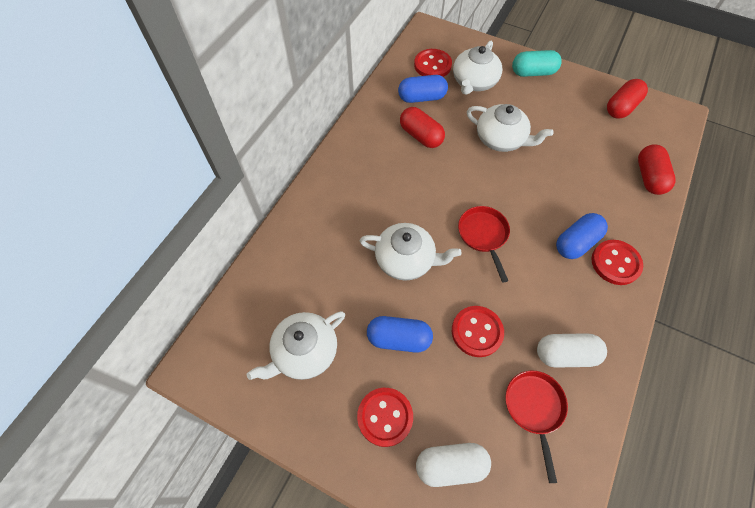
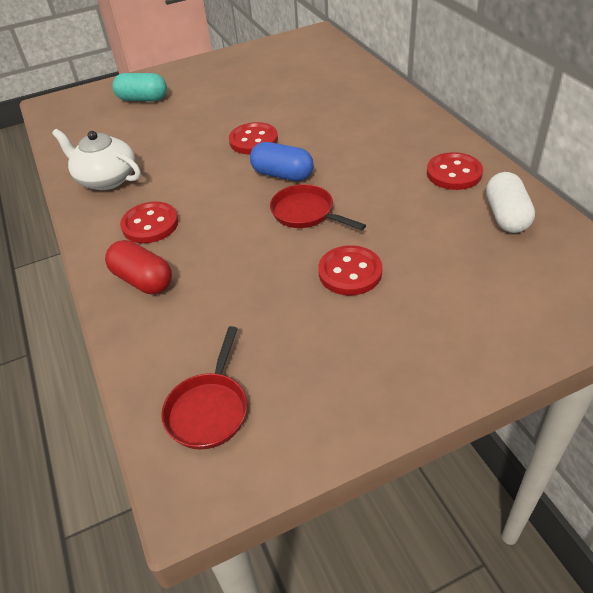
blue capsule: 3 -> 1
red capsule: 3 -> 1
white capsule: 2 -> 1
white teapot: 4 -> 1

